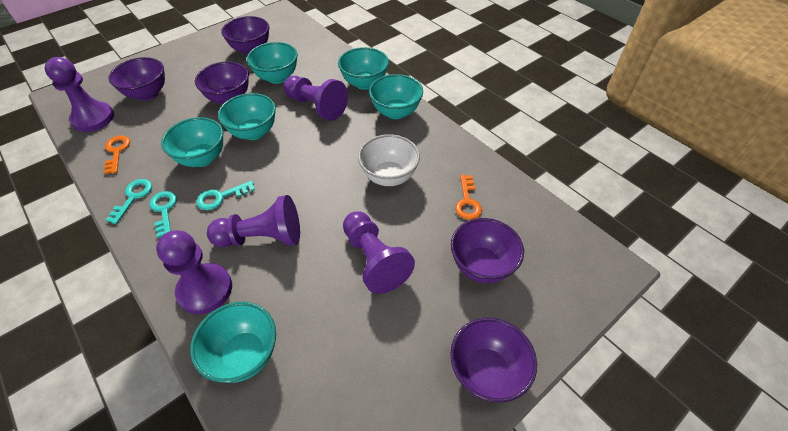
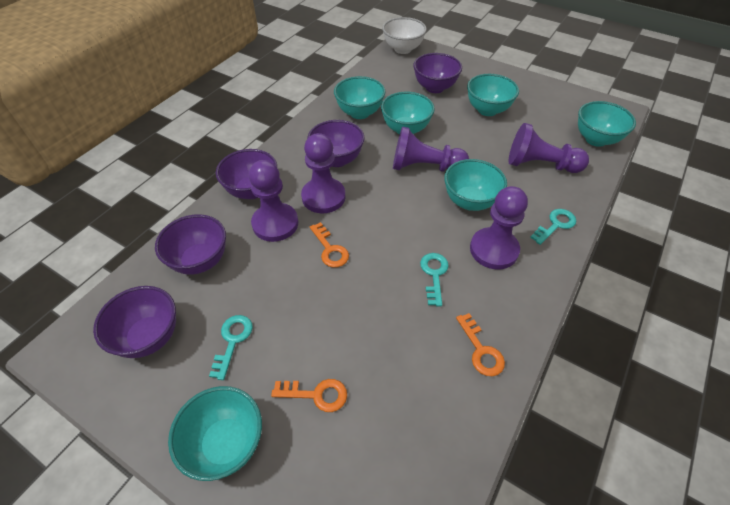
orange key: 2 -> 3

